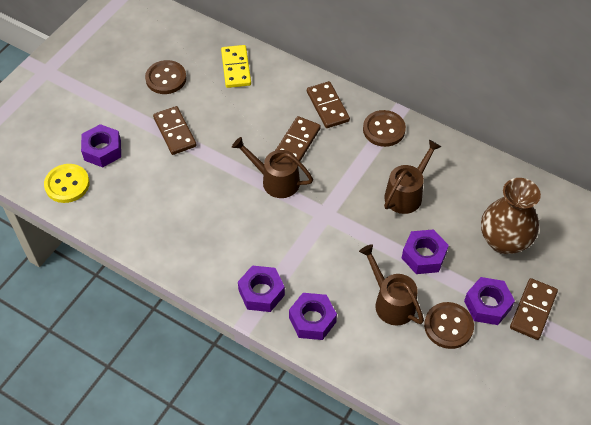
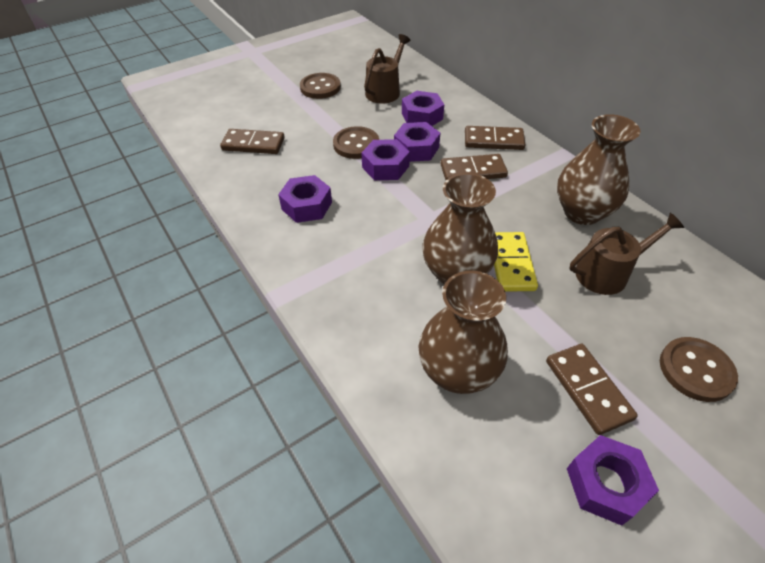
brown vase: 1 -> 3
brown watering can: 3 -> 2
yellow button: 1 -> 0

